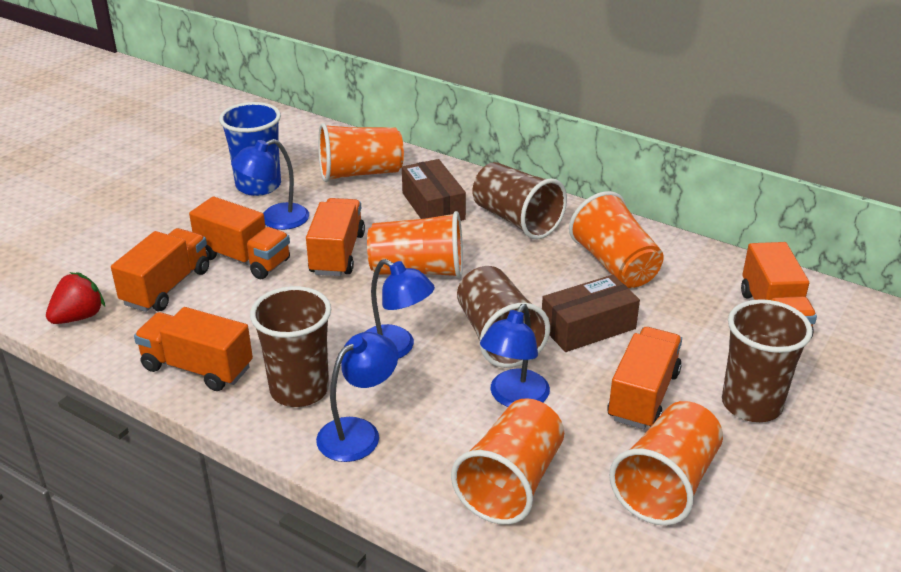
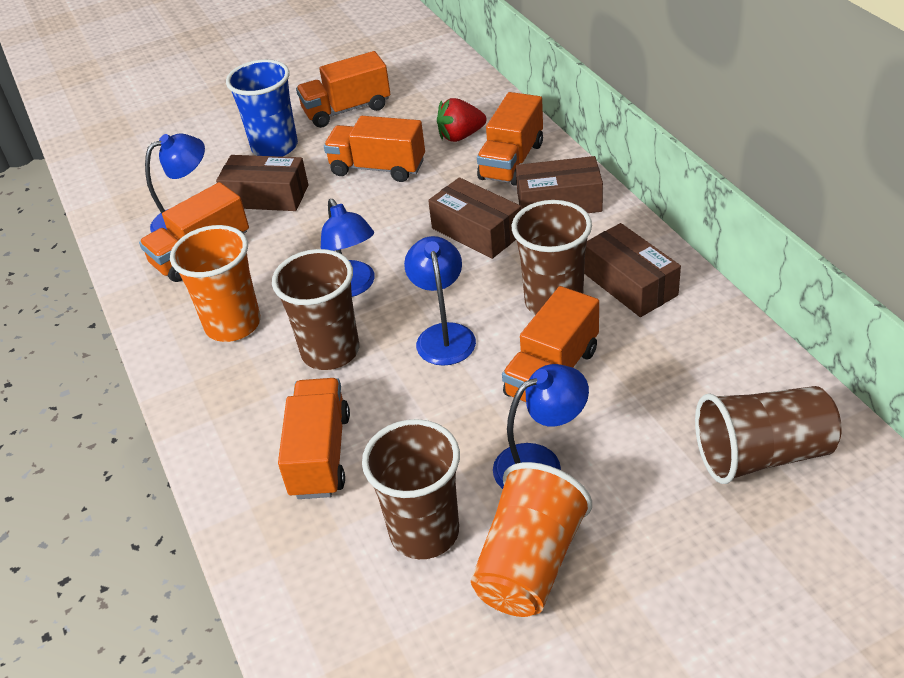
brown box: 2 -> 4
orange cup: 5 -> 2

